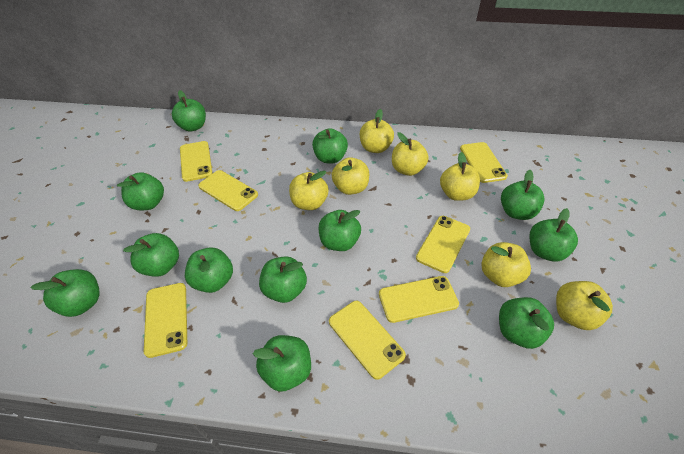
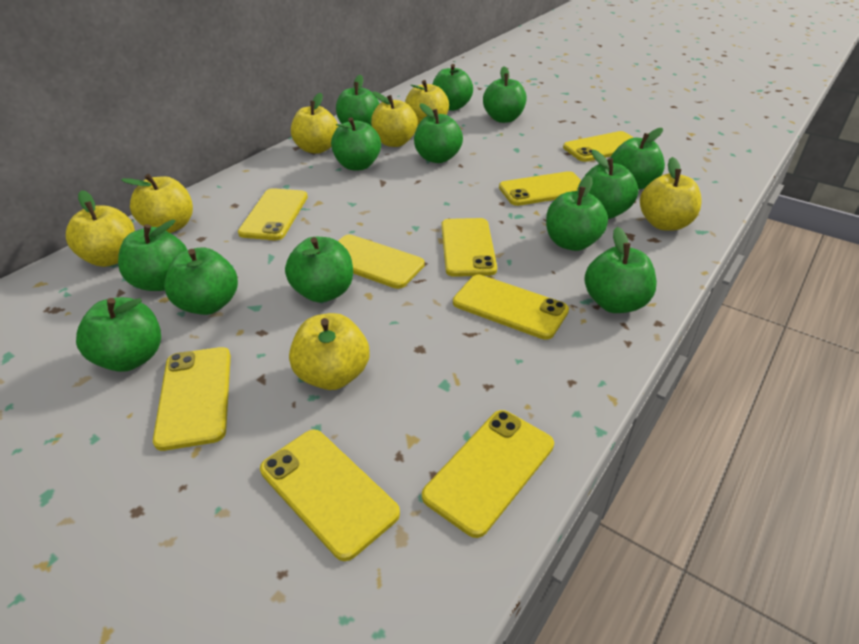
green apple: 12 -> 13
yellow phone: 7 -> 9

